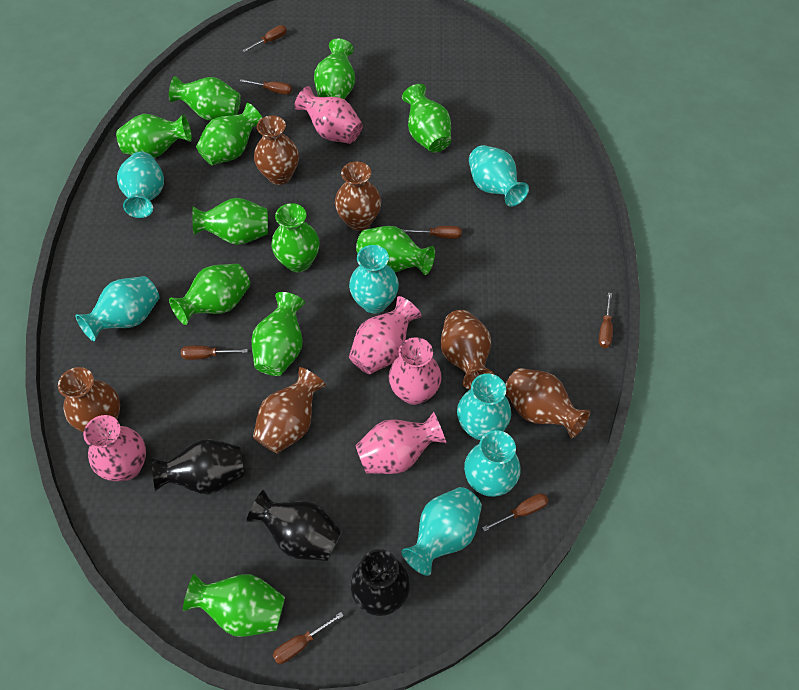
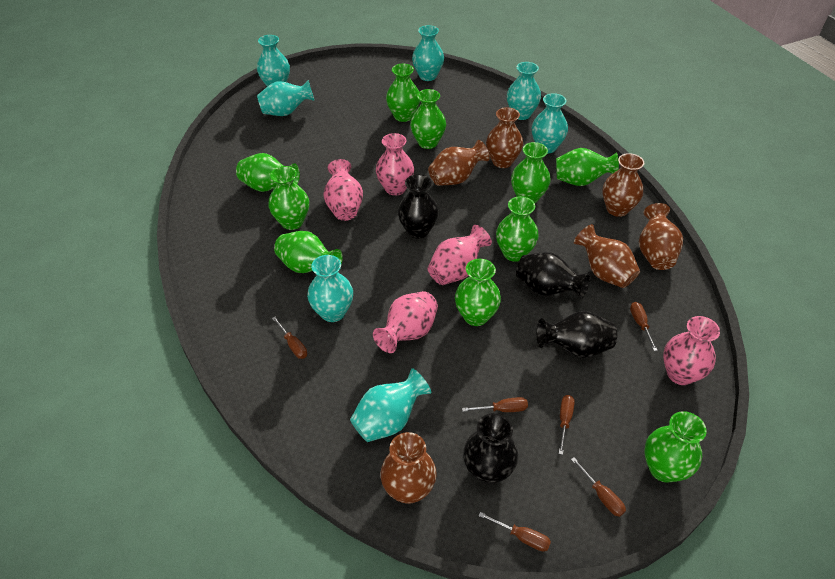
black vase: 3 -> 4
brown screwdriver: 7 -> 6
green vase: 11 -> 10

